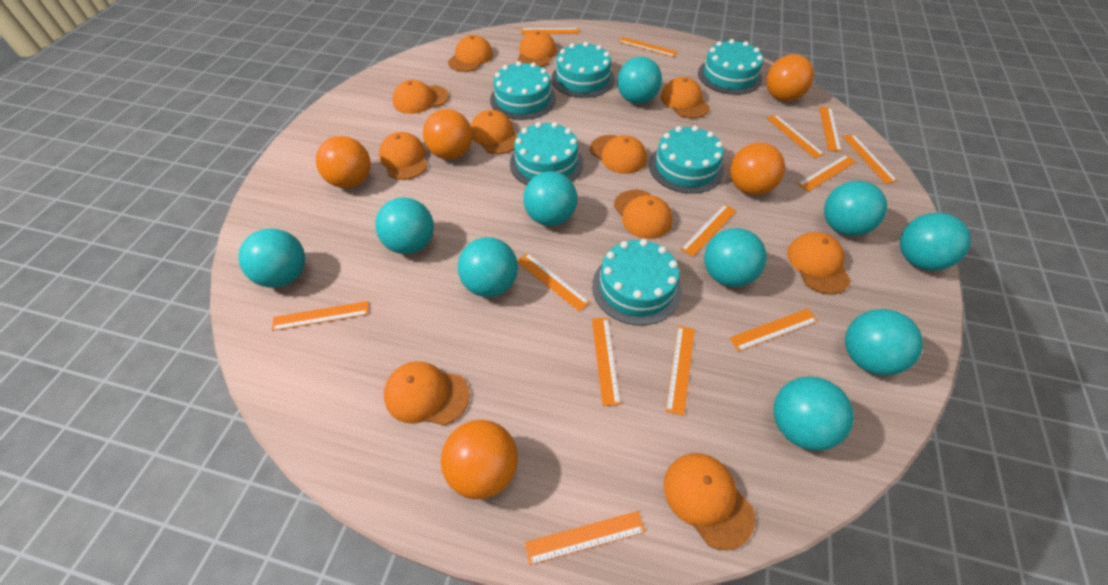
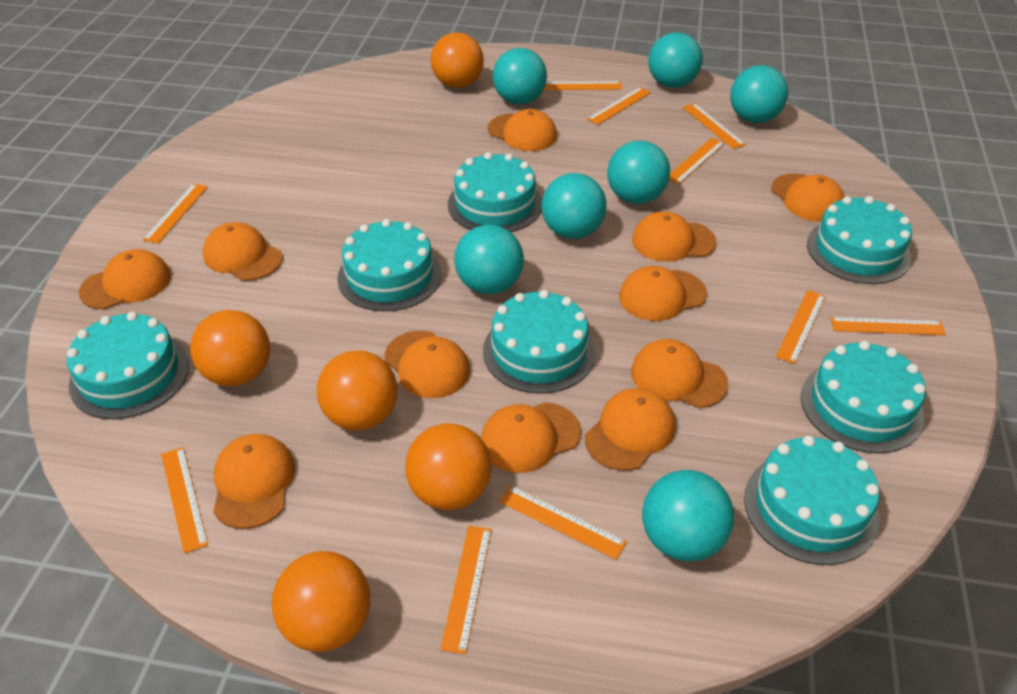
orange ruler: 13 -> 10
turquoise ball: 10 -> 7
turquoise cake: 6 -> 7

